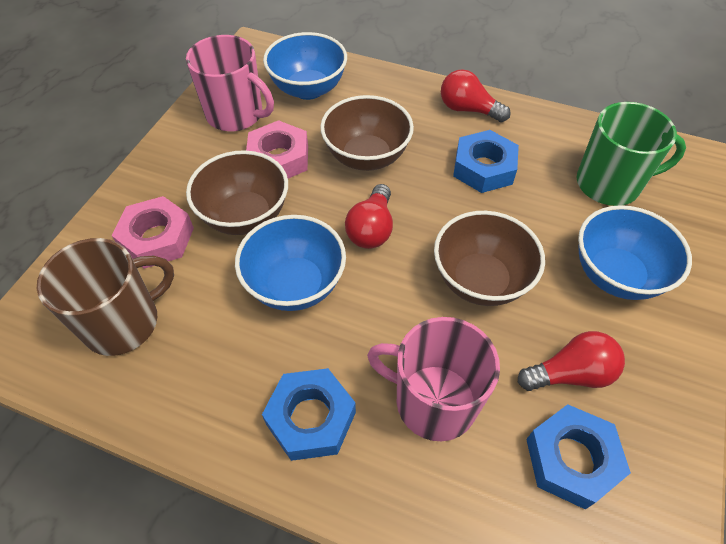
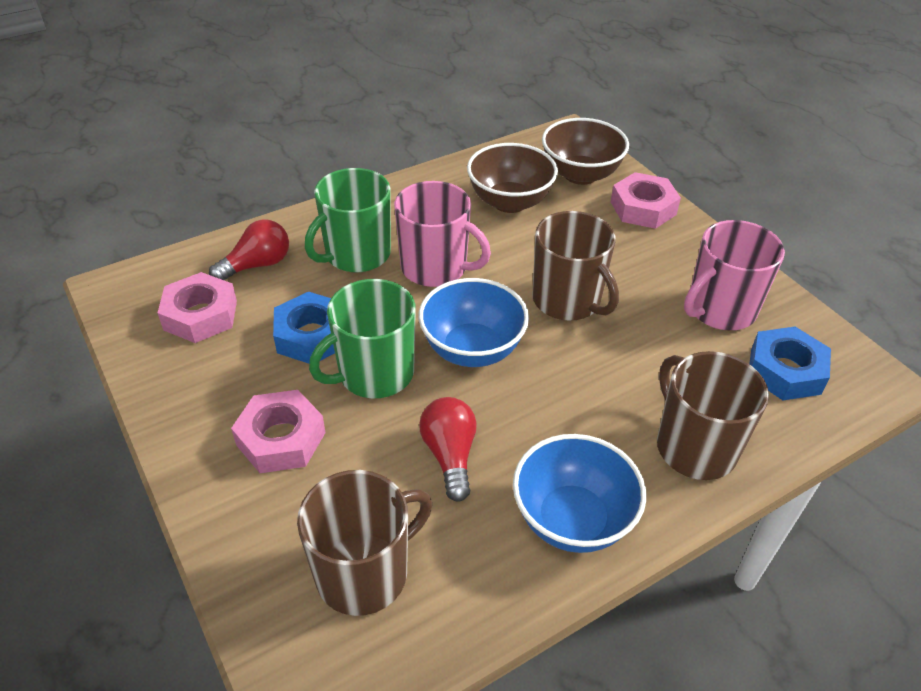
blue bowl: 3 -> 2
blue nut: 3 -> 2
brown bowl: 3 -> 2
brown mug: 1 -> 3
green mug: 1 -> 2
pink nut: 2 -> 3
red light bulb: 3 -> 2

